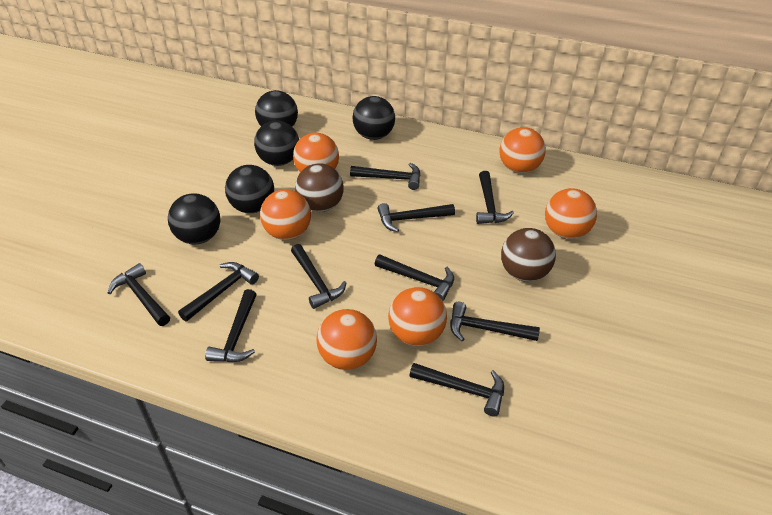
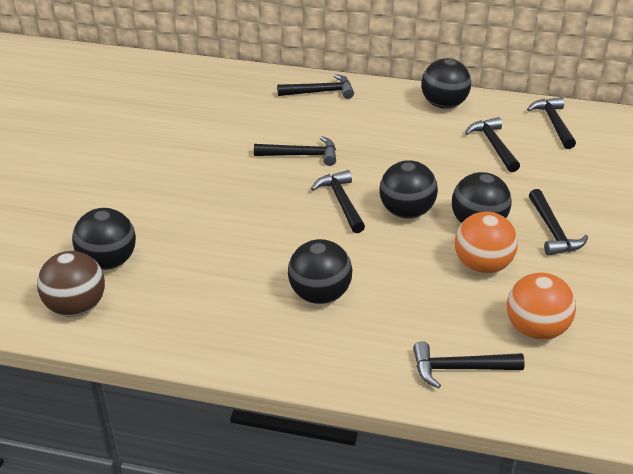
black hammer: 10 -> 7
brown ball: 2 -> 1
orange ball: 6 -> 2

